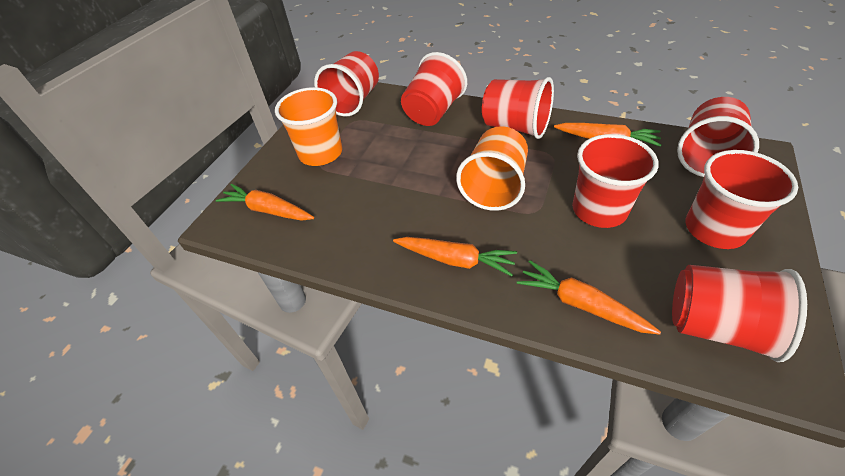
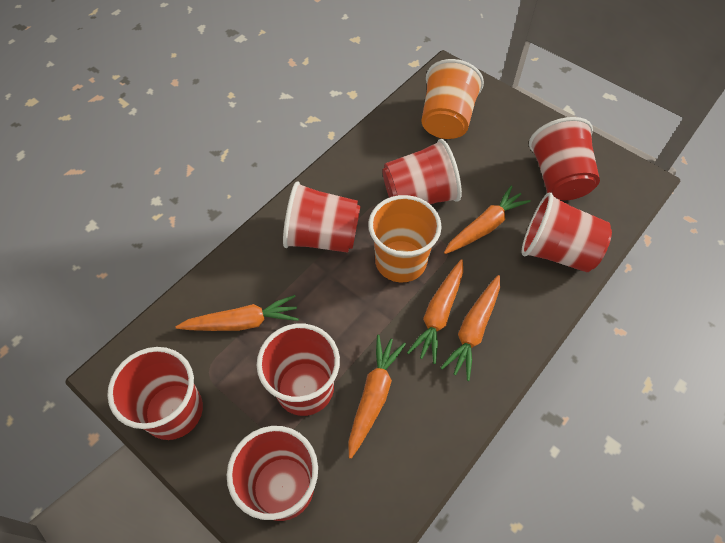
orange carrot: 4 -> 5

